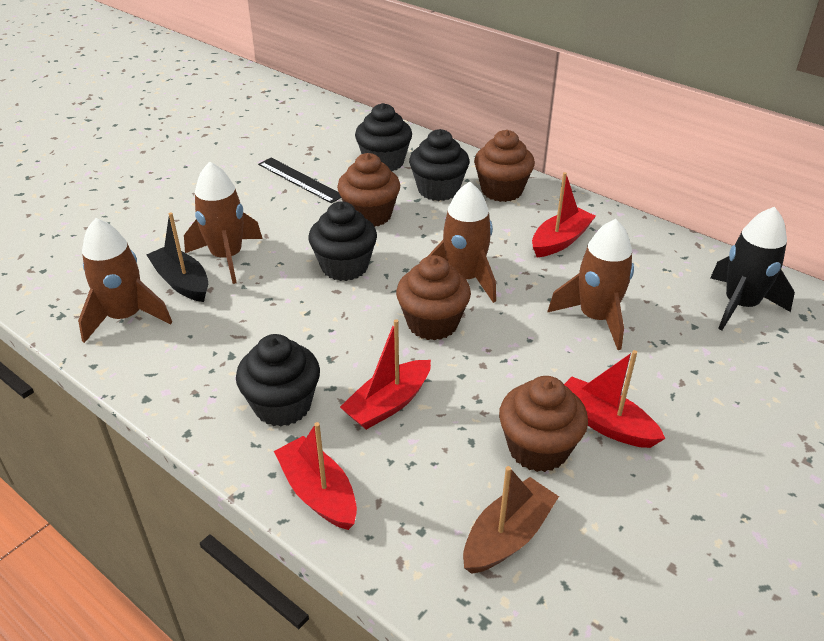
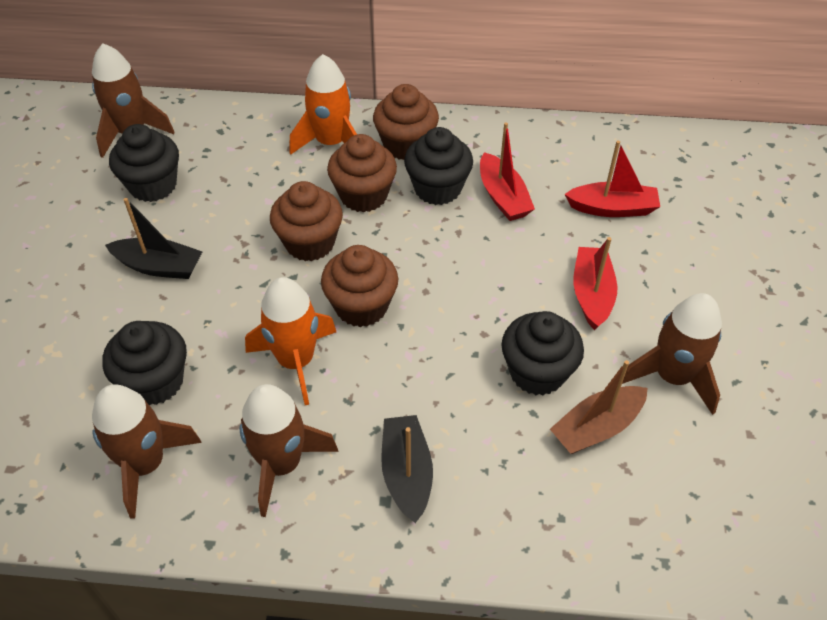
black boat: 1 -> 2
black rocket: 1 -> 0
black ruler: 1 -> 0
orange rocket: 0 -> 2
red boat: 4 -> 3

